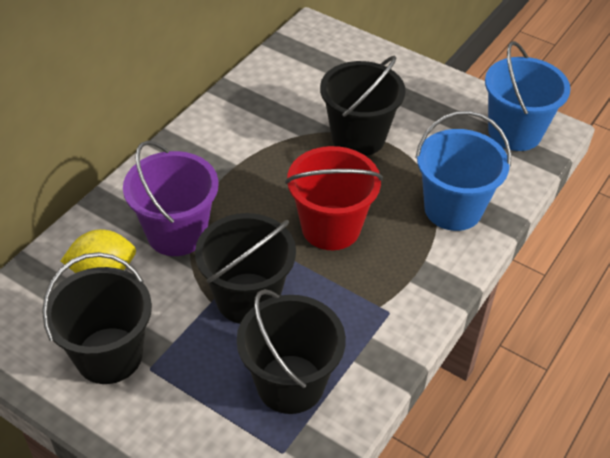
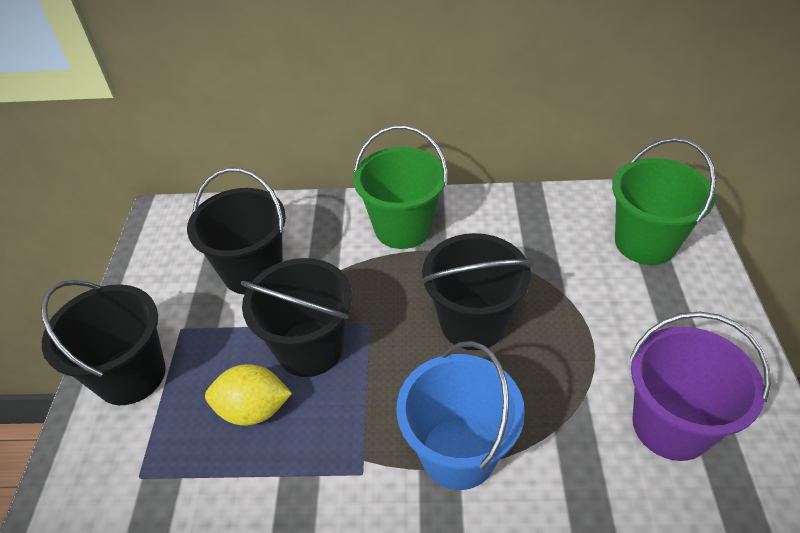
blue bucket: 2 -> 1
green bucket: 0 -> 2
red bucket: 1 -> 0

